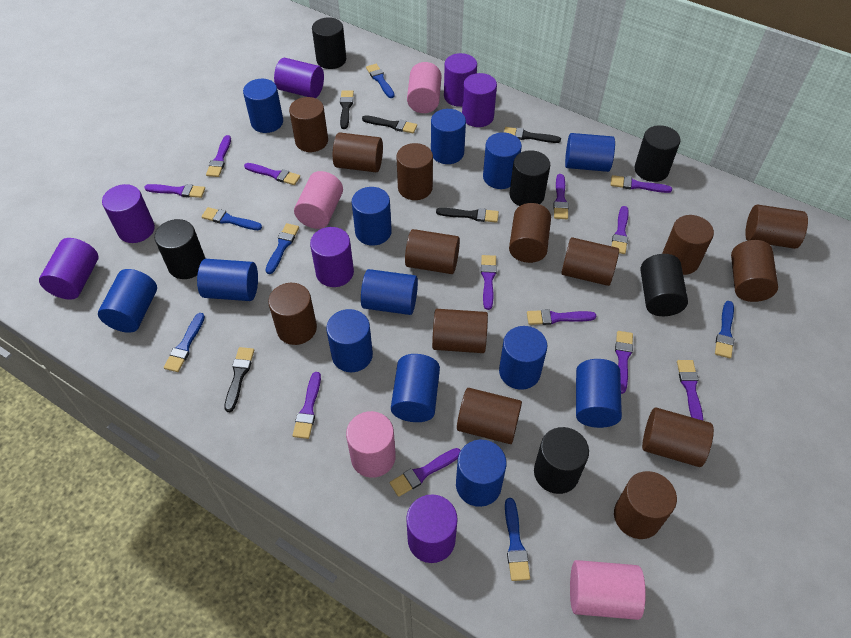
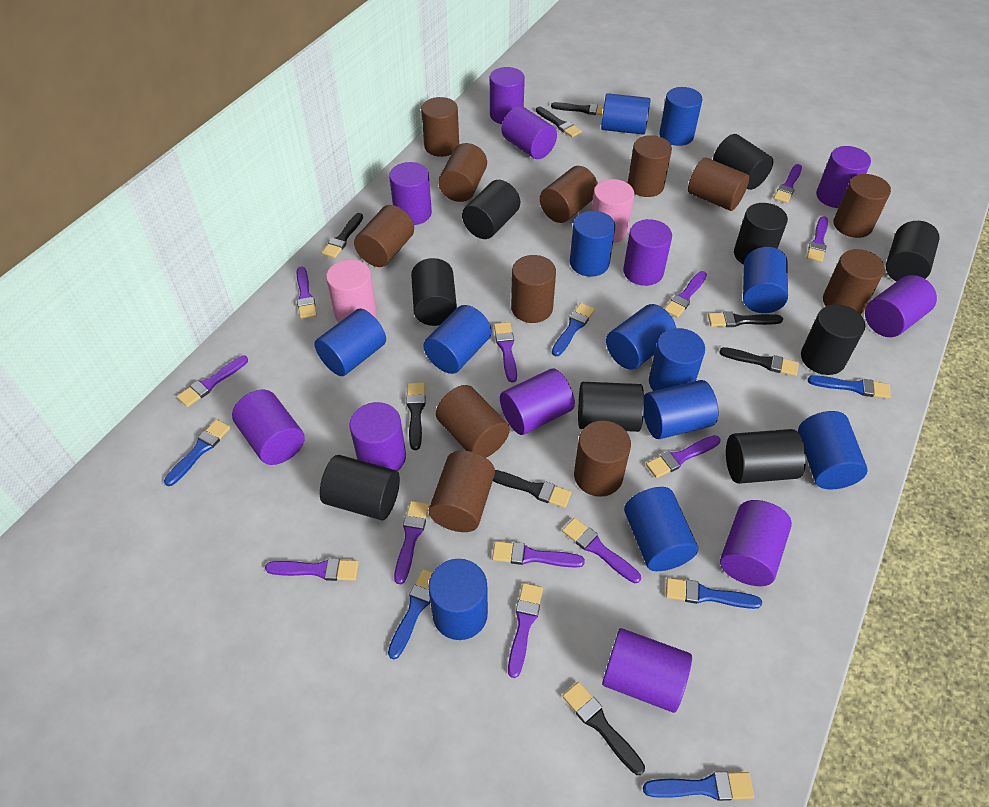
black brush: 5 -> 8
black cylinder: 6 -> 9
blue cylinder: 13 -> 12
brown cylinder: 14 -> 12
pink cylinder: 4 -> 2
purple cylinder: 7 -> 11

